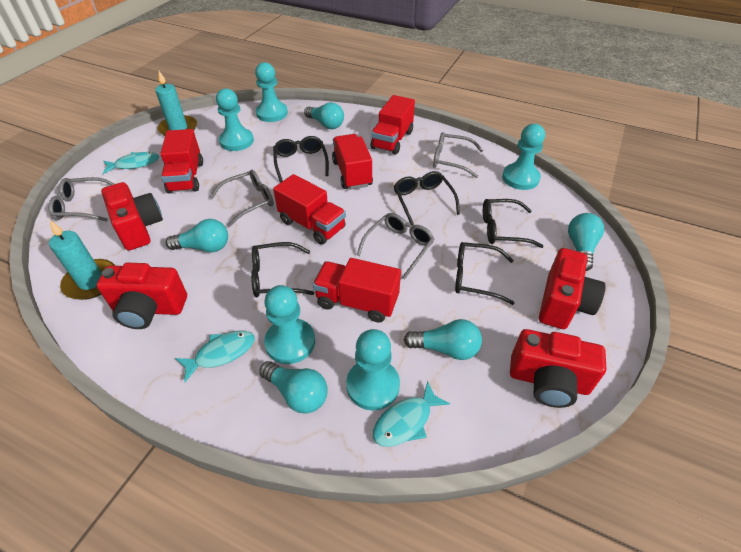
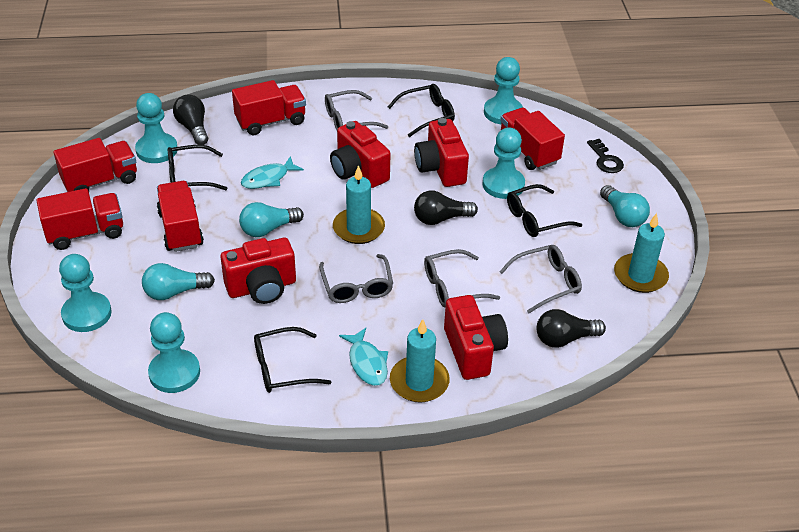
black glasses: 5 -> 4
black key: 0 -> 1
black light bulb: 0 -> 3
turquoise candle: 2 -> 3
turquoise fish: 3 -> 2
turquoise light bulb: 5 -> 3

